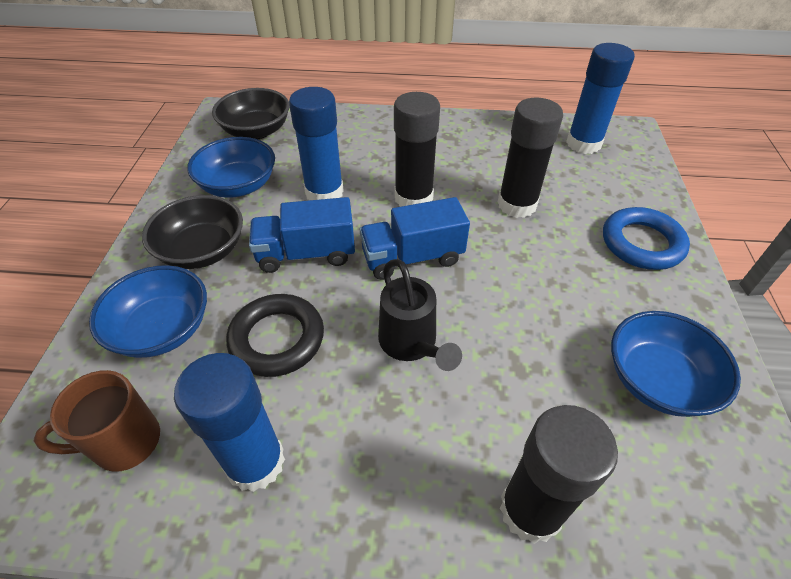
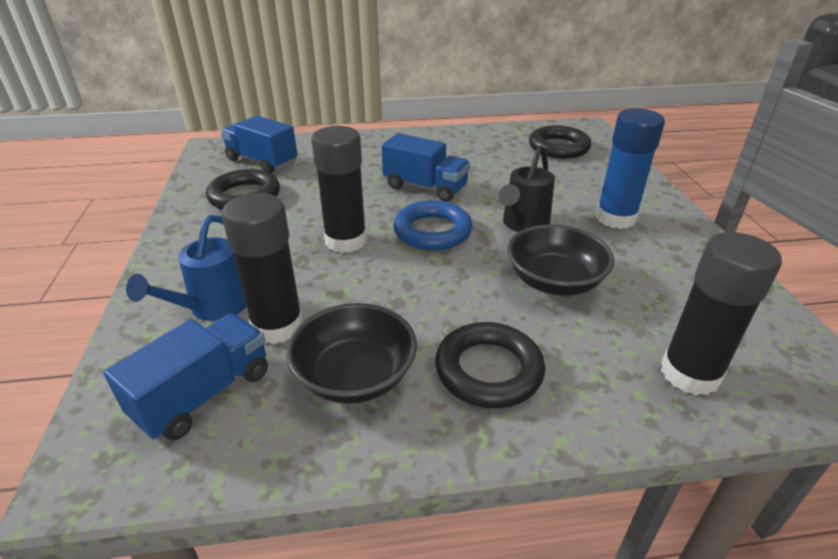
black ring: 1 -> 3
blue bowl: 3 -> 0
blue glue stick: 3 -> 1
blue truck: 2 -> 3
blue watering can: 0 -> 1
brown mug: 1 -> 0

